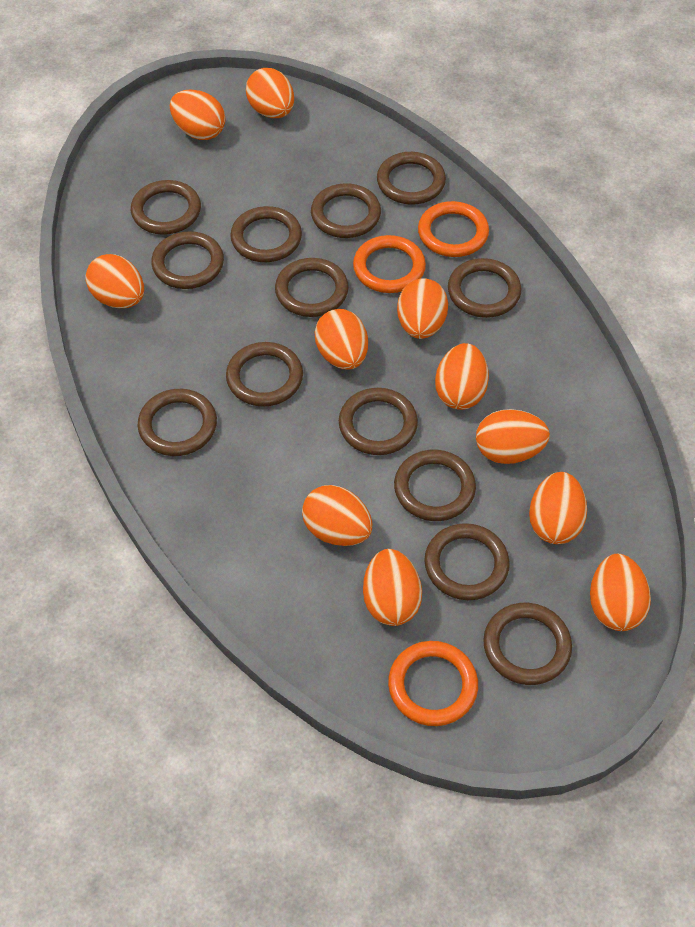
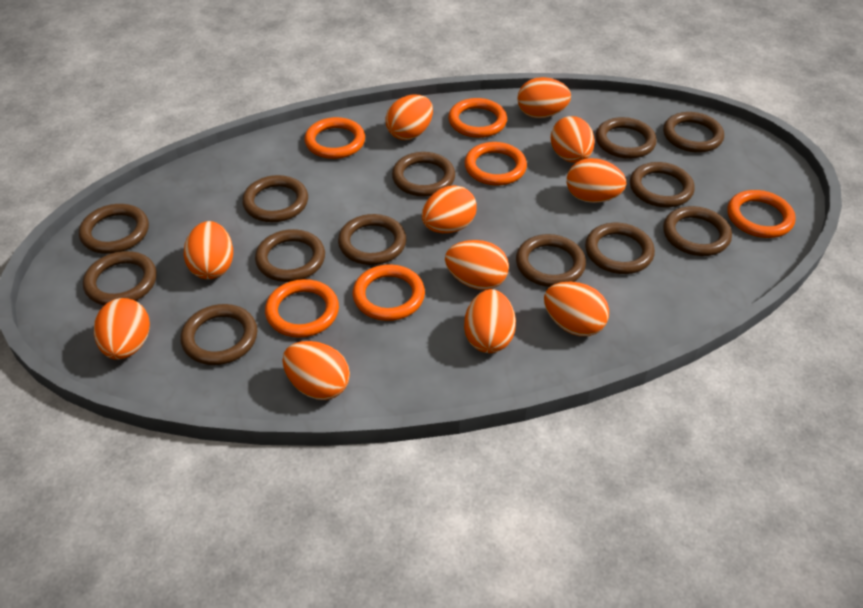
orange ring: 3 -> 6

